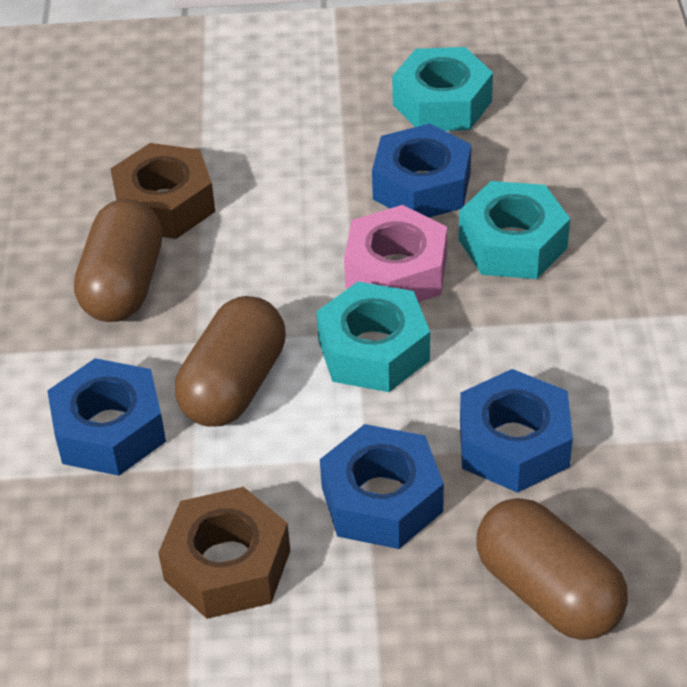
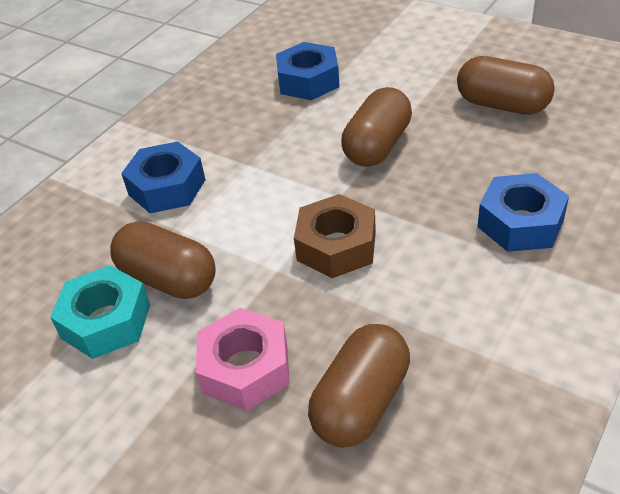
blue nut: 4 -> 3
brown capsule: 3 -> 4
brown nut: 2 -> 1
turquoise nut: 3 -> 1

